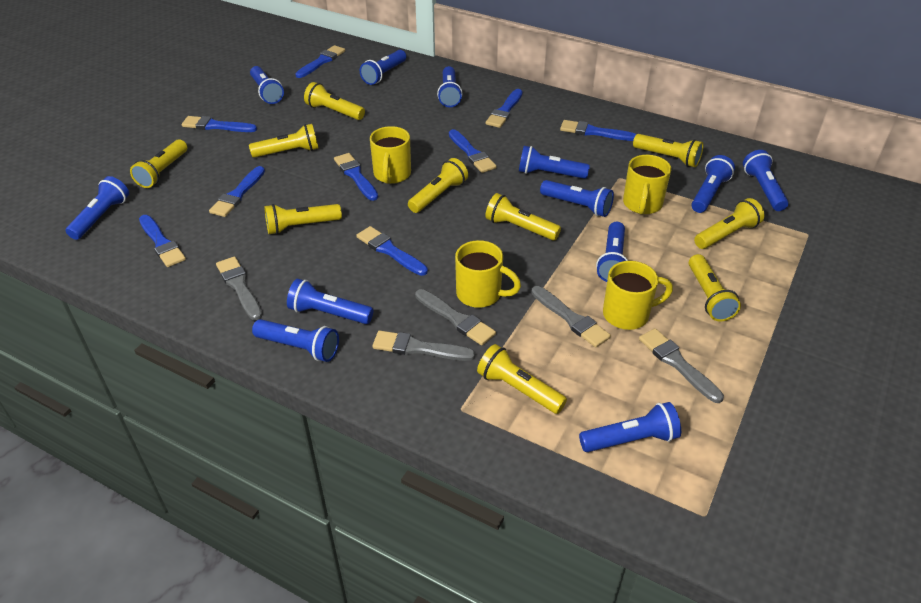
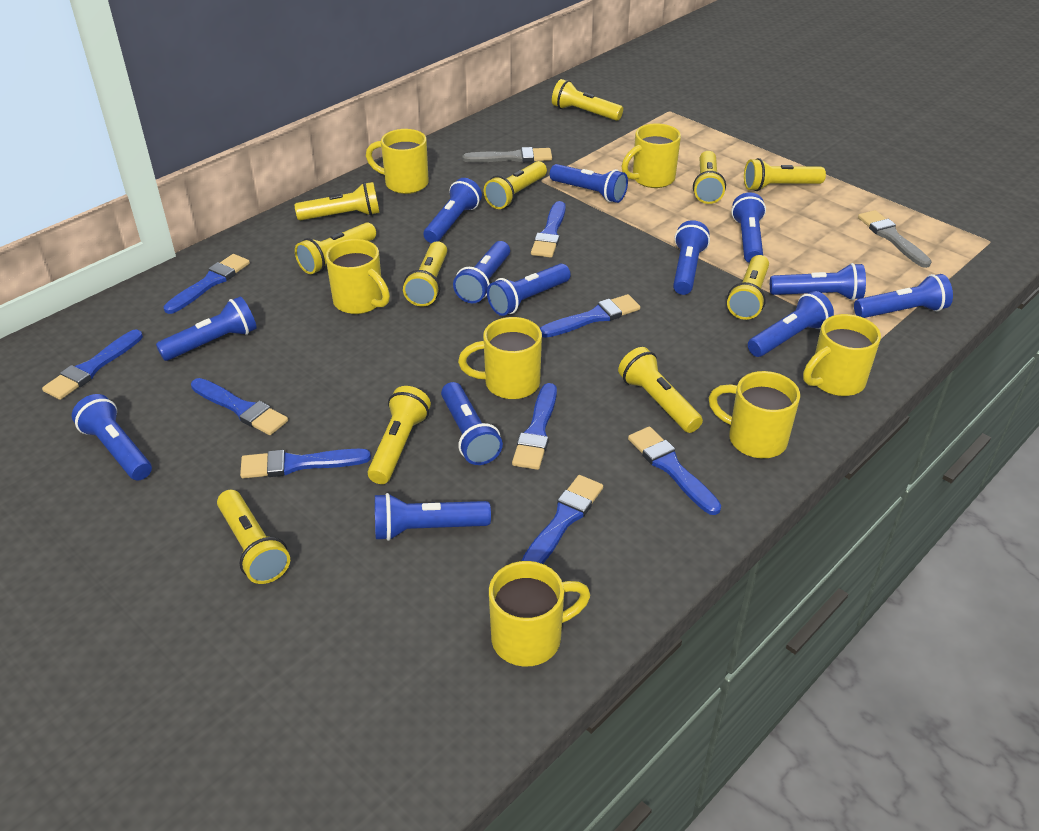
blue flashlight: 12 -> 13
grey brush: 5 -> 2
yellow flashlight: 10 -> 11
yellow mug: 4 -> 7

